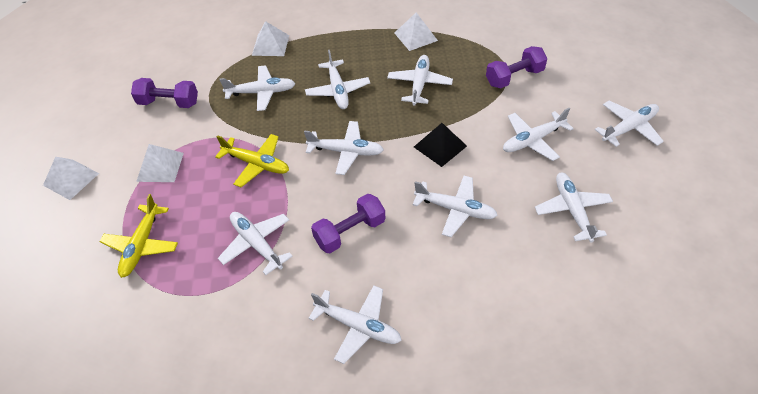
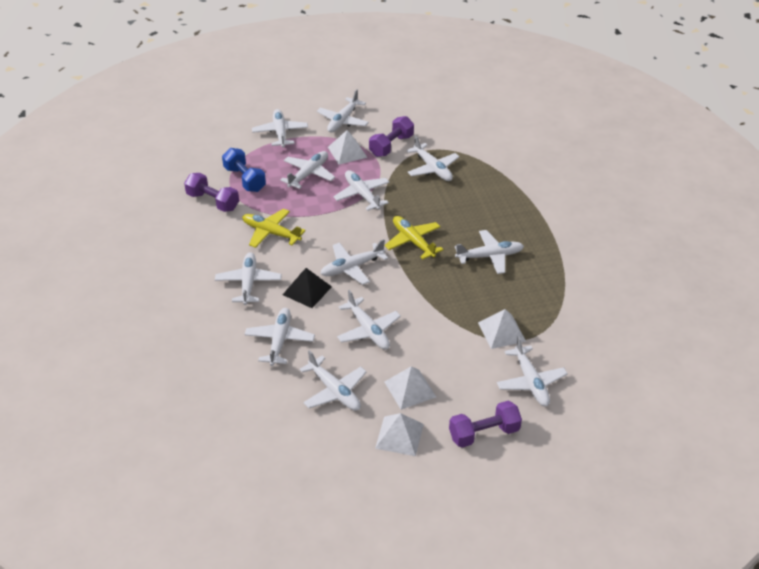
blue dumbbell: 0 -> 1
white plane: 10 -> 12

